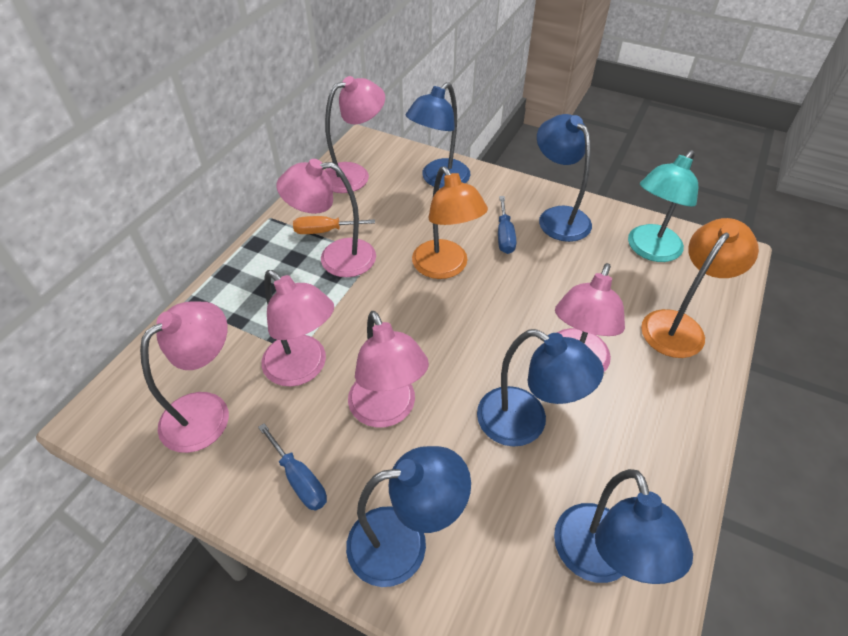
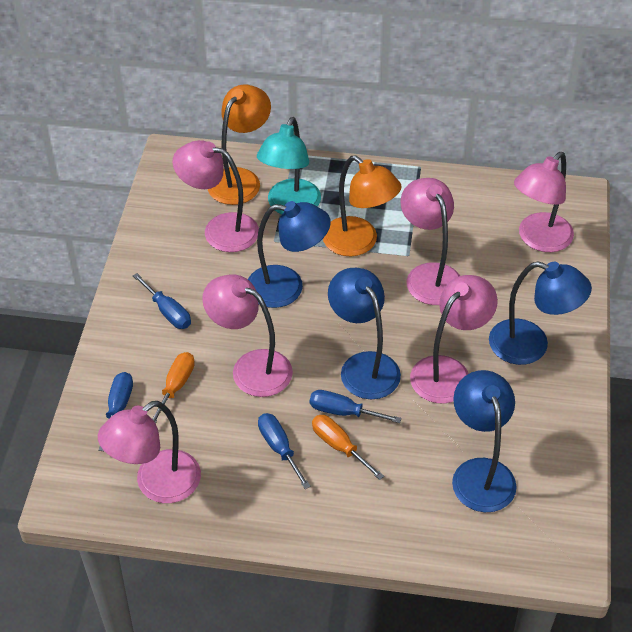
blue lamp: 5 -> 4
blue screwdriver: 2 -> 4
orange screwdriver: 1 -> 2

